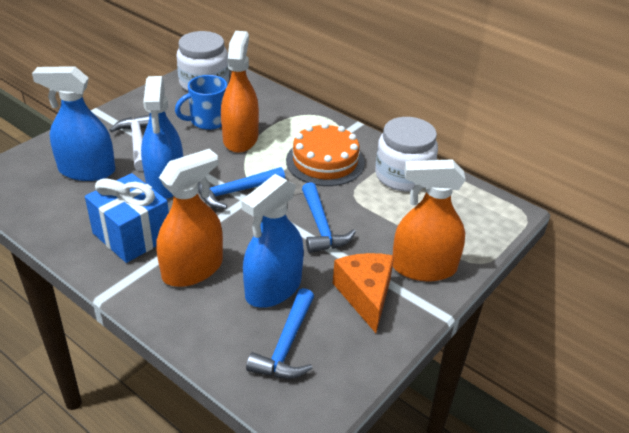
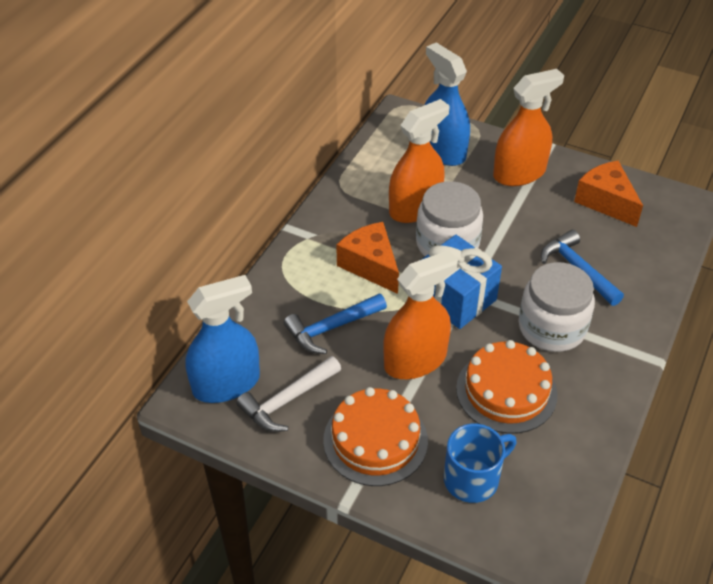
blue hammer: 3 -> 2
blue spray bottle: 3 -> 2
orange cake: 1 -> 2
orange cheese: 1 -> 2

